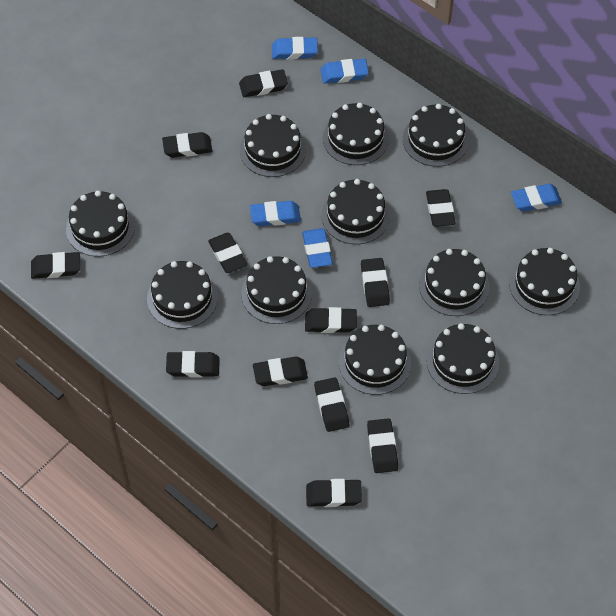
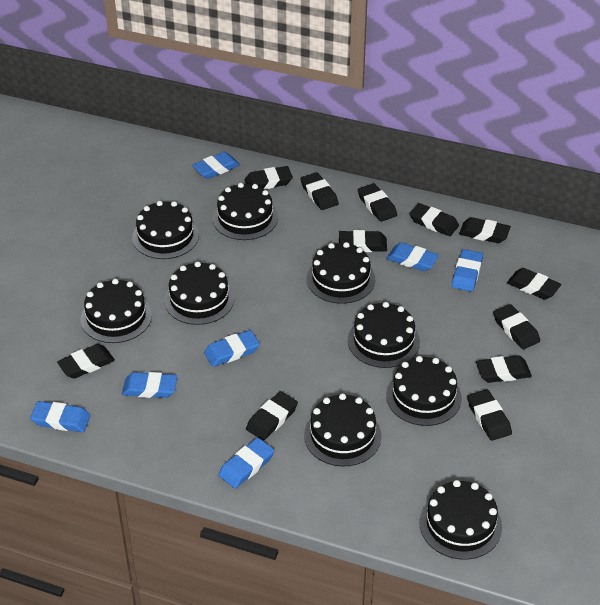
black cake: 11 -> 9
blue eraser: 5 -> 7

